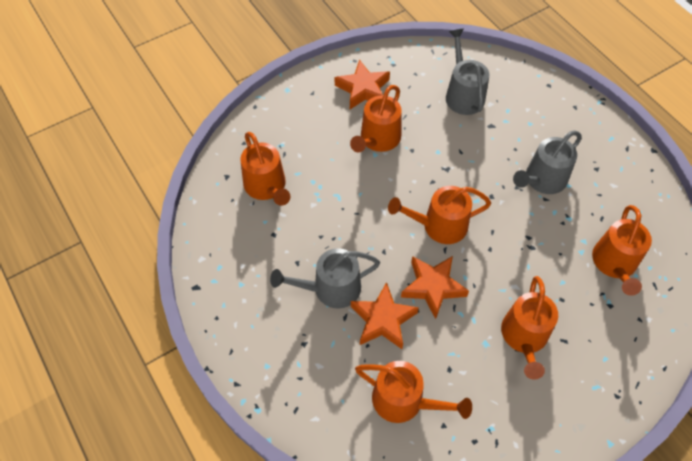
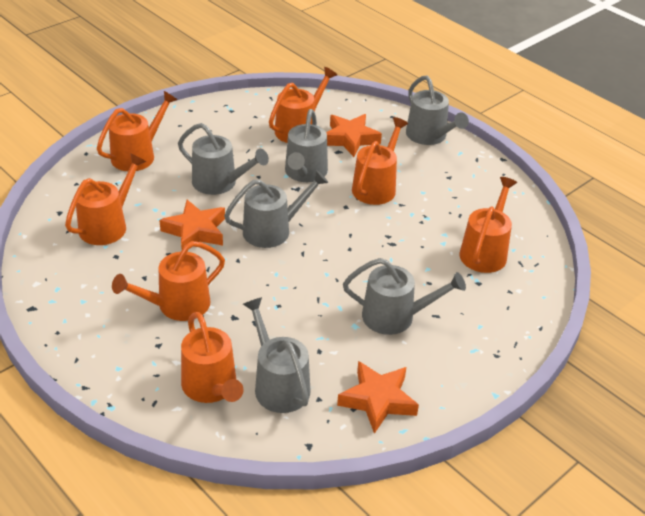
grey watering can: 3 -> 6
orange watering can: 6 -> 7

